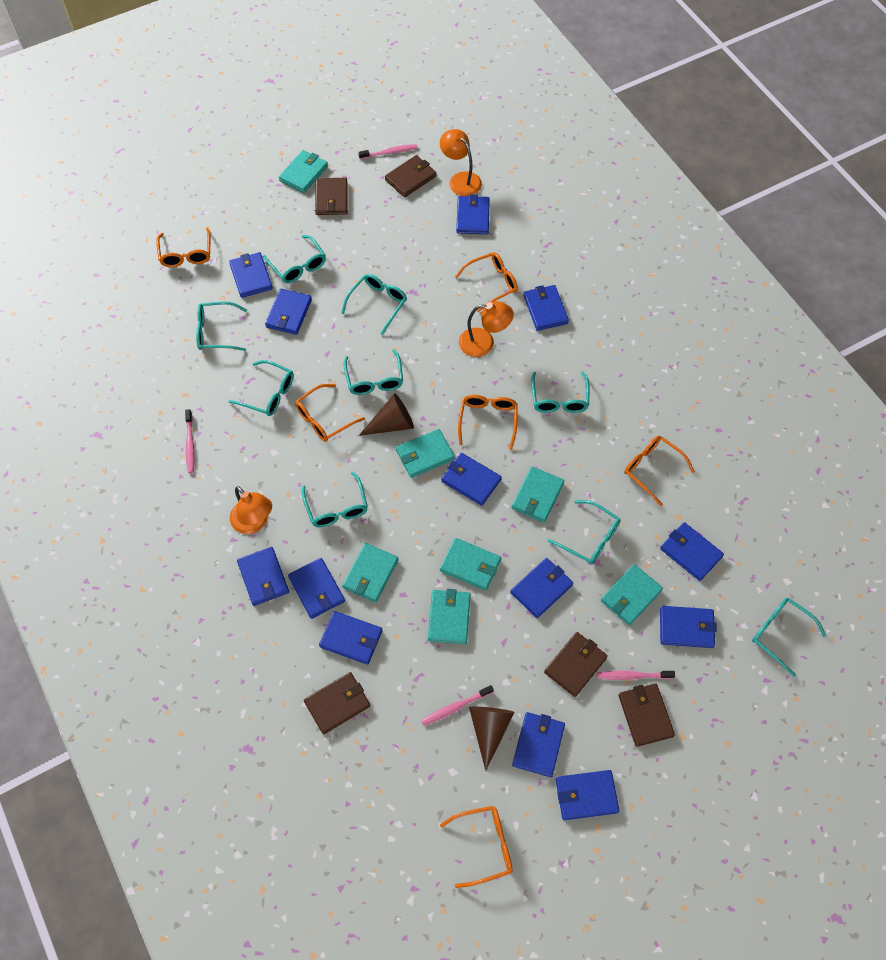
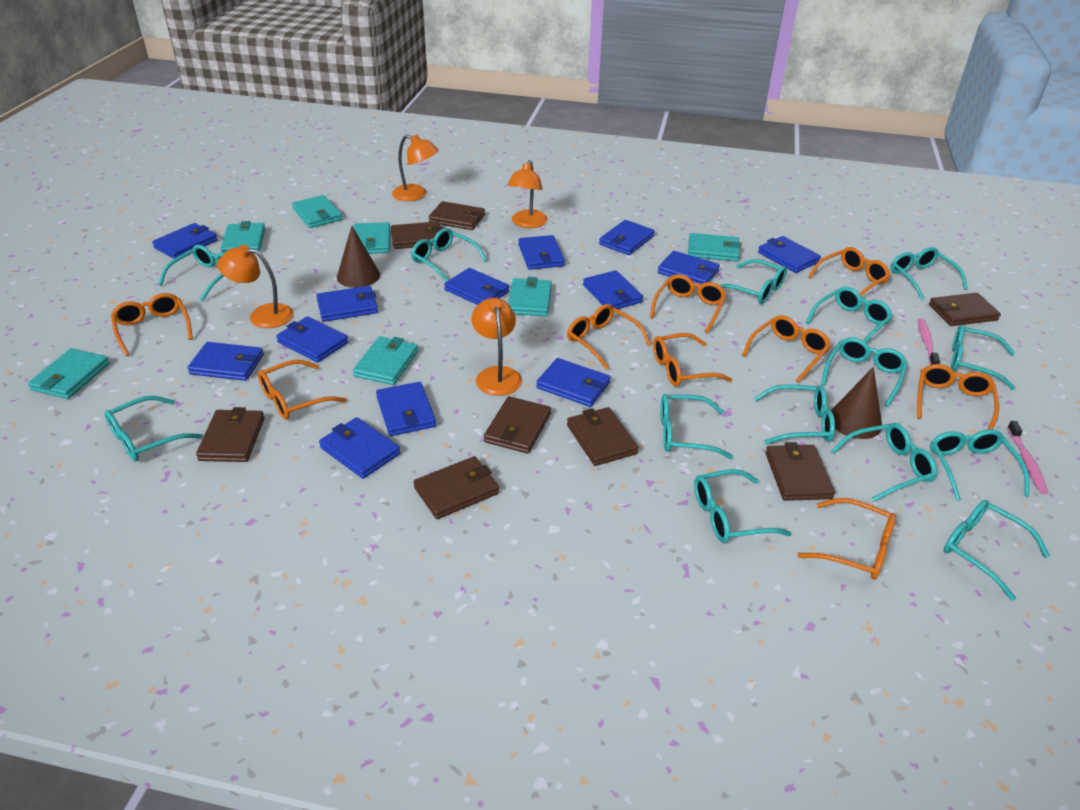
brown wallet: 5 -> 8
orange glasses: 6 -> 9
orange lamp: 3 -> 4
pink toothbrush: 4 -> 2
turquoise glasses: 9 -> 14

